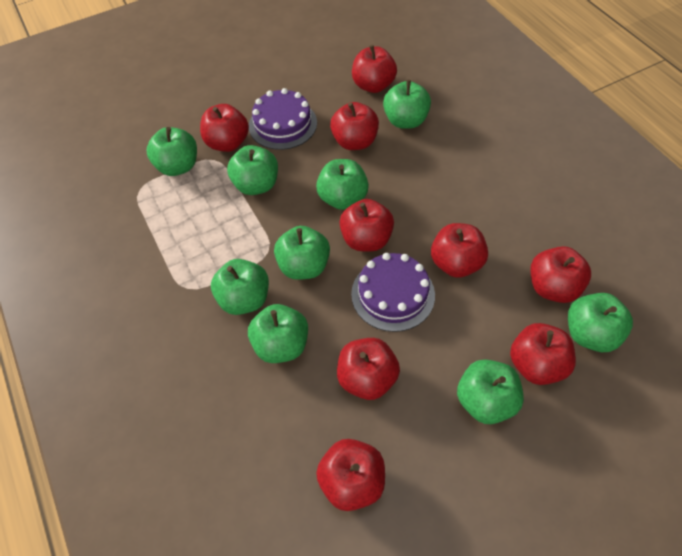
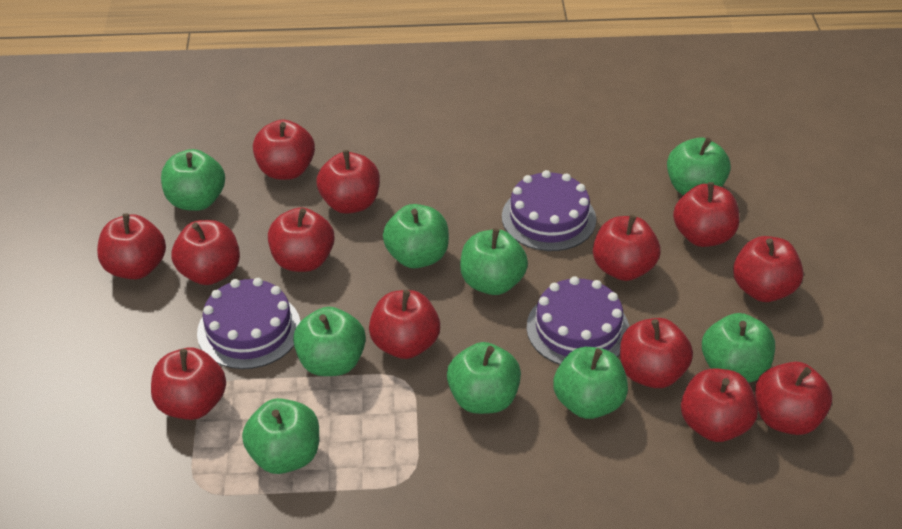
purple cake: 2 -> 3
red apple: 9 -> 13

